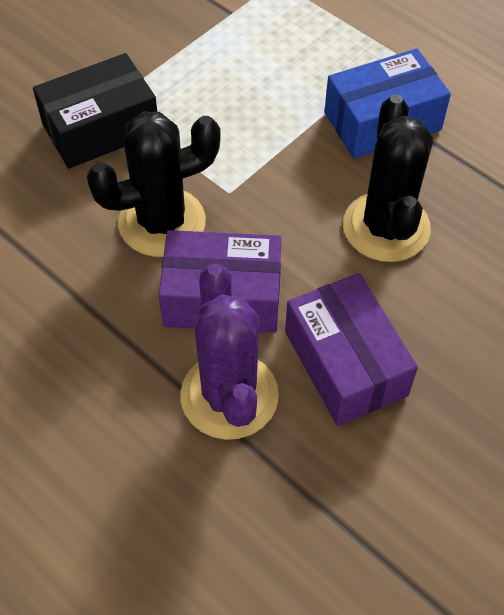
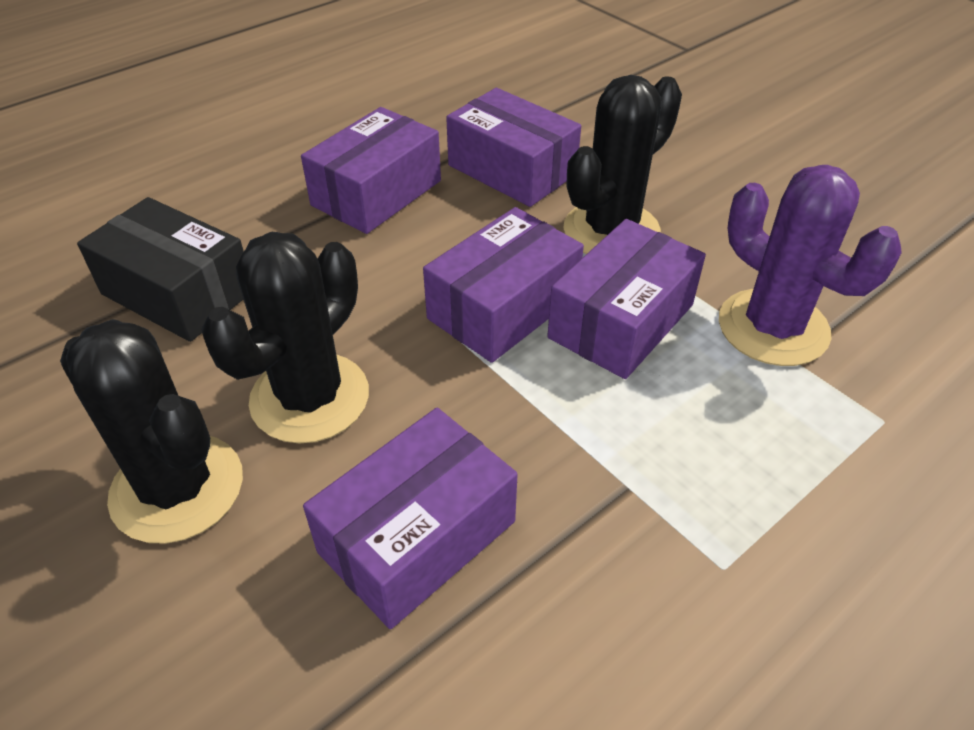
black cactus: 2 -> 3
blue box: 1 -> 0
purple box: 2 -> 5

